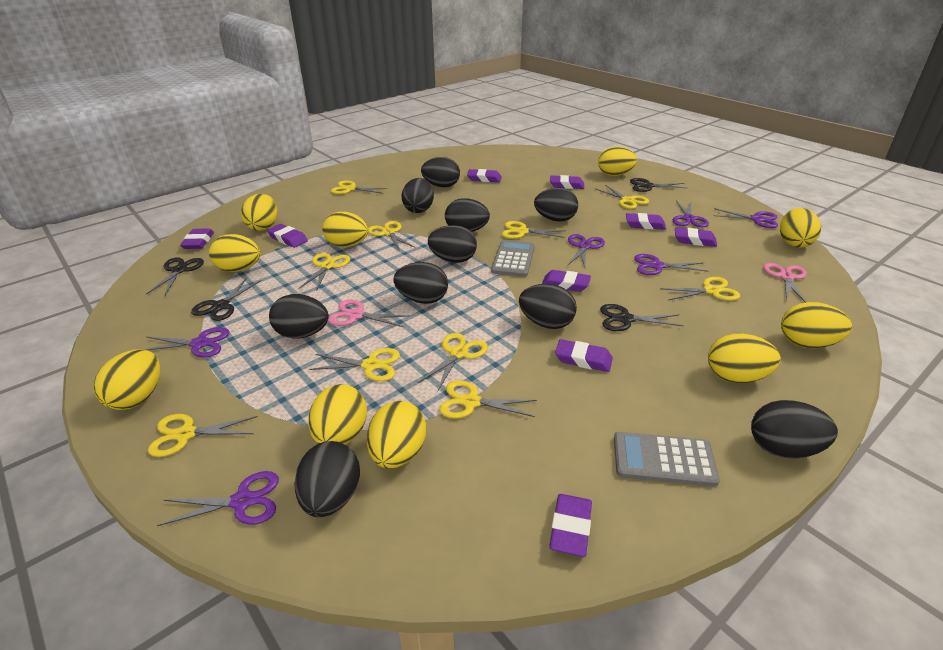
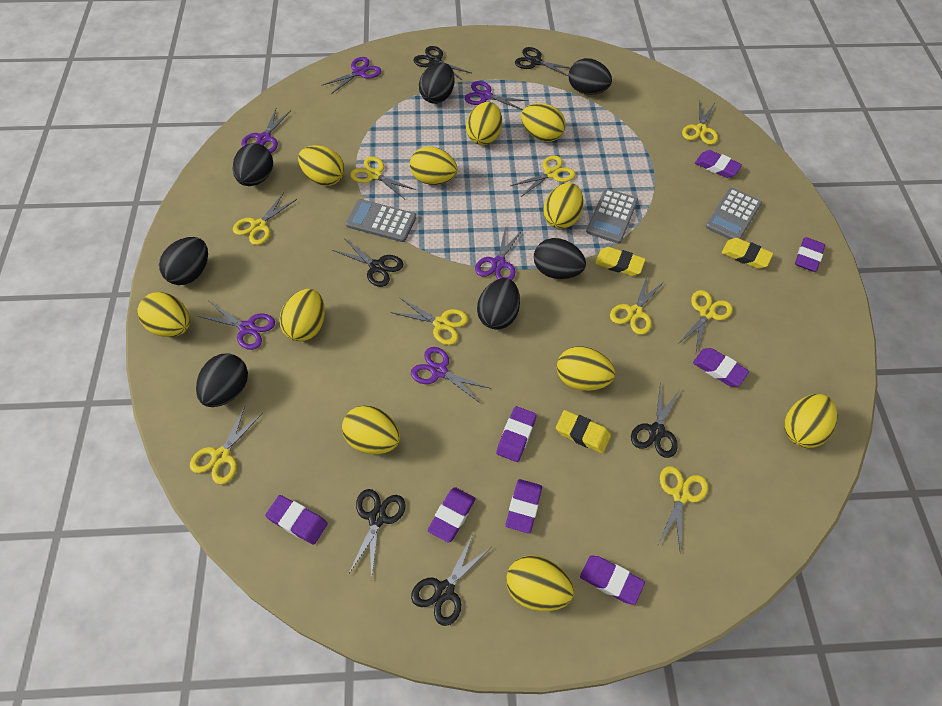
black egg: 10 -> 7
black scissors: 4 -> 6
grey calculator: 2 -> 3
pink scissors: 2 -> 0
purple eraser: 9 -> 8
yellow egg: 10 -> 11
yellow eraser: 0 -> 3
yellow scissors: 10 -> 9

